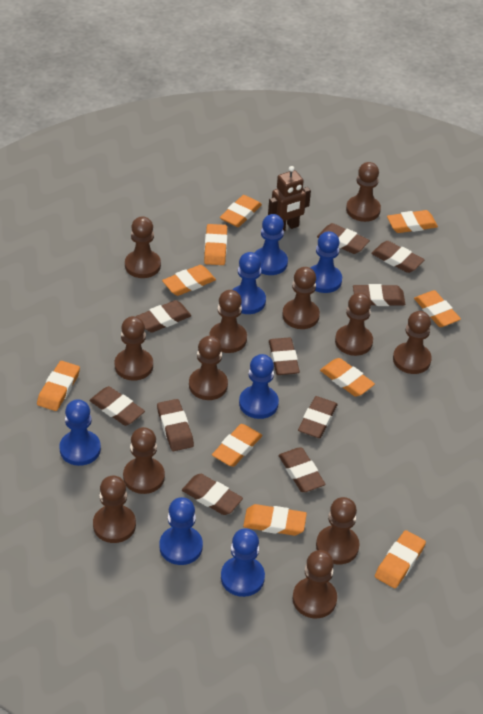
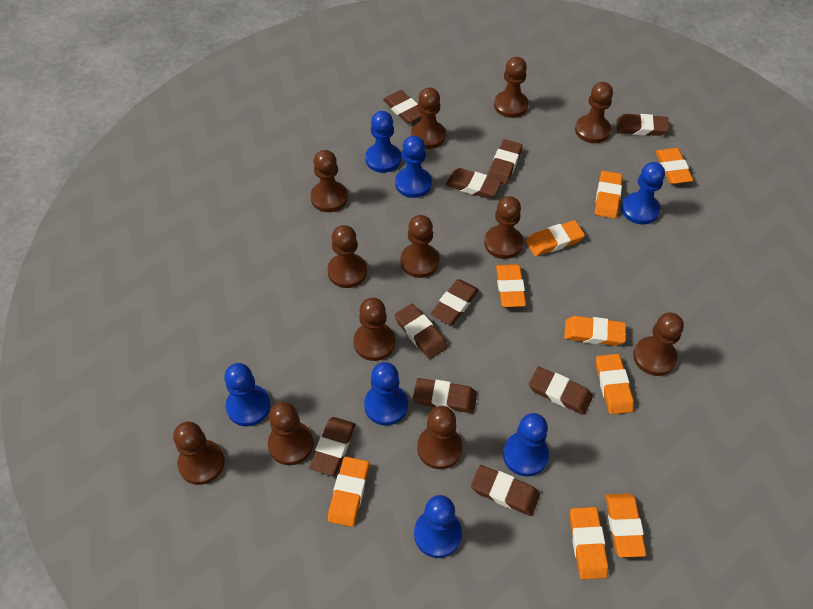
brown robot: 1 -> 0
orange eraser: 10 -> 9

